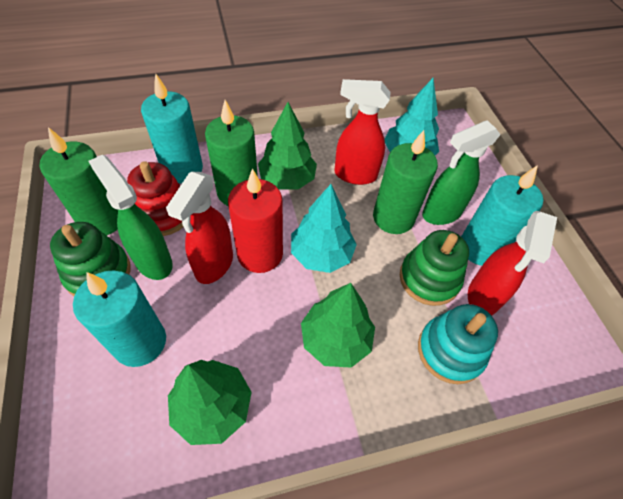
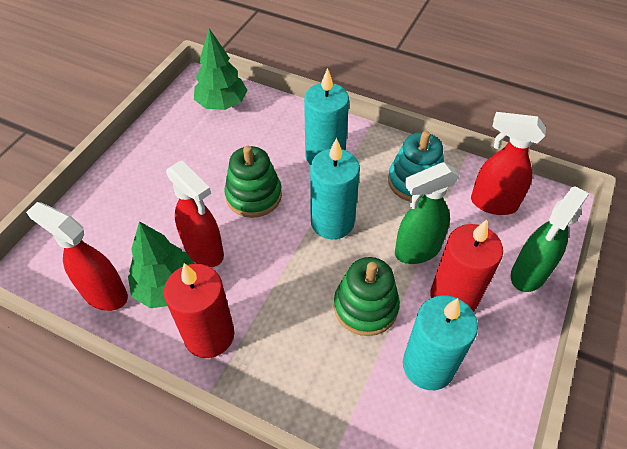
green candle: 3 -> 0
green tree: 3 -> 2
red candle: 1 -> 2
red stacking toy: 1 -> 0
turquoise tree: 2 -> 0

